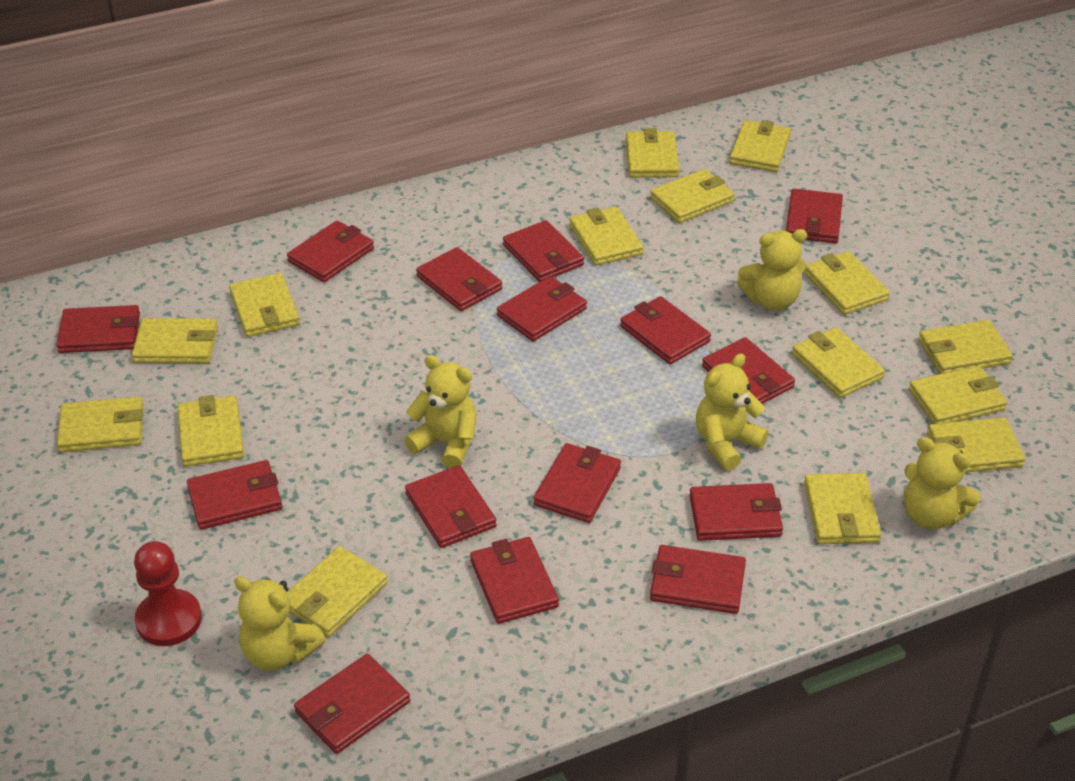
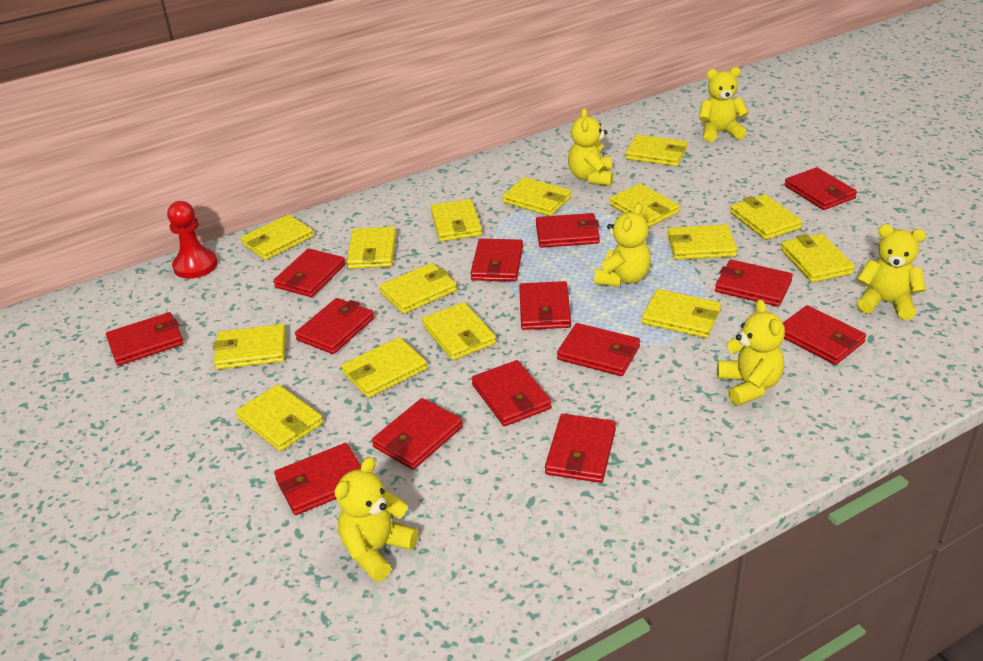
red wallet: 15 -> 14
yellow teddy bear: 5 -> 6

